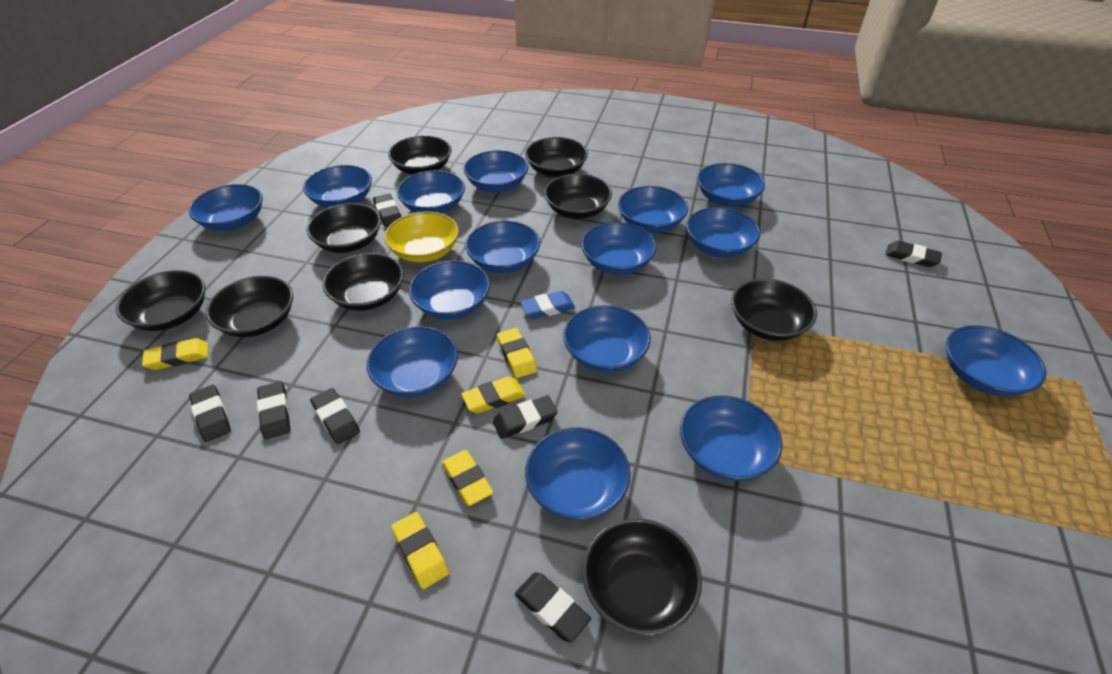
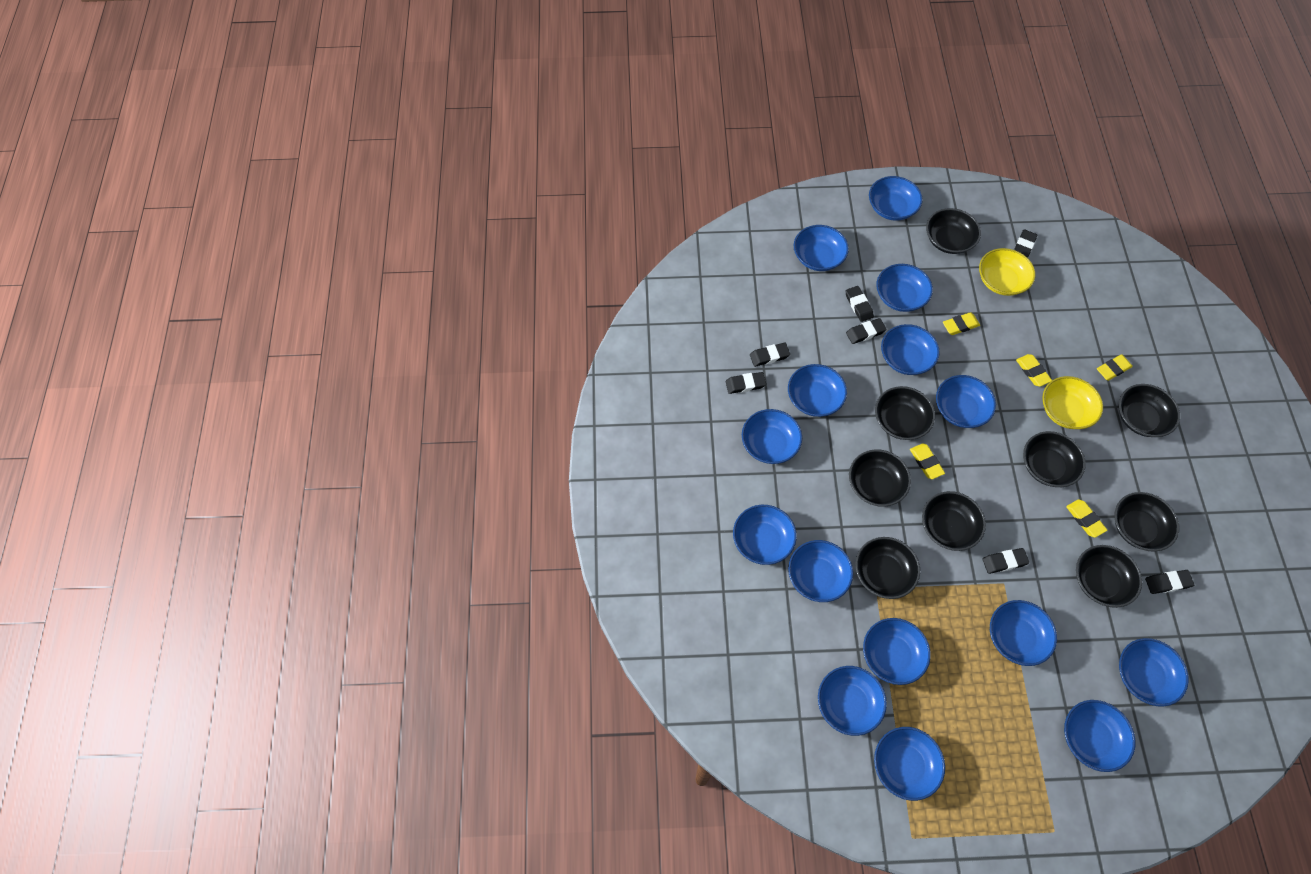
blue eraser: 1 -> 0
yellow bowl: 1 -> 2

